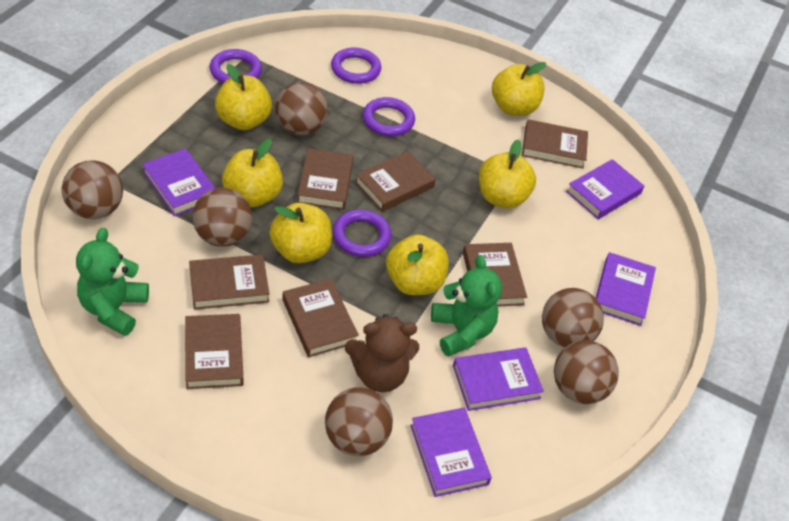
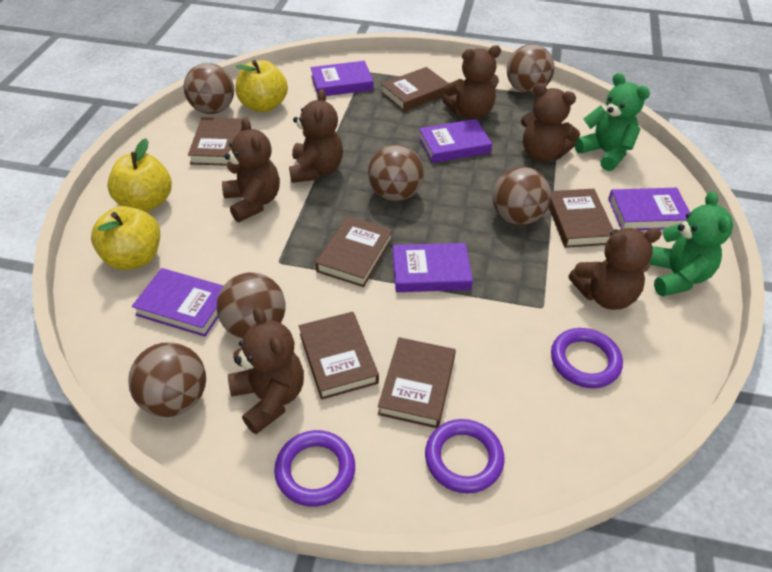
brown book: 7 -> 6
brown teddy bear: 1 -> 6
purple ring: 4 -> 3
yellow apple: 6 -> 3

